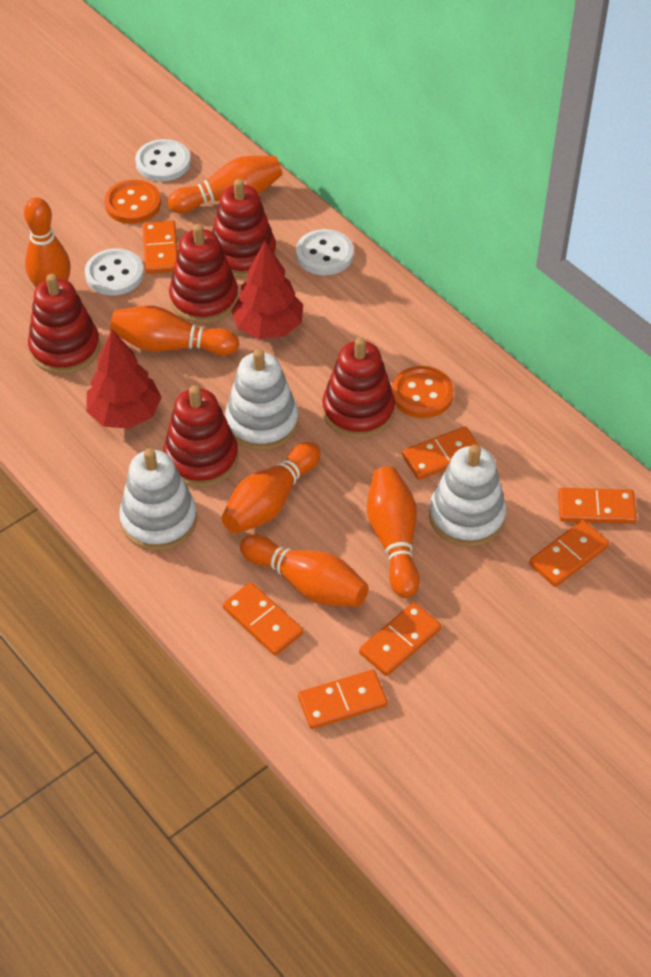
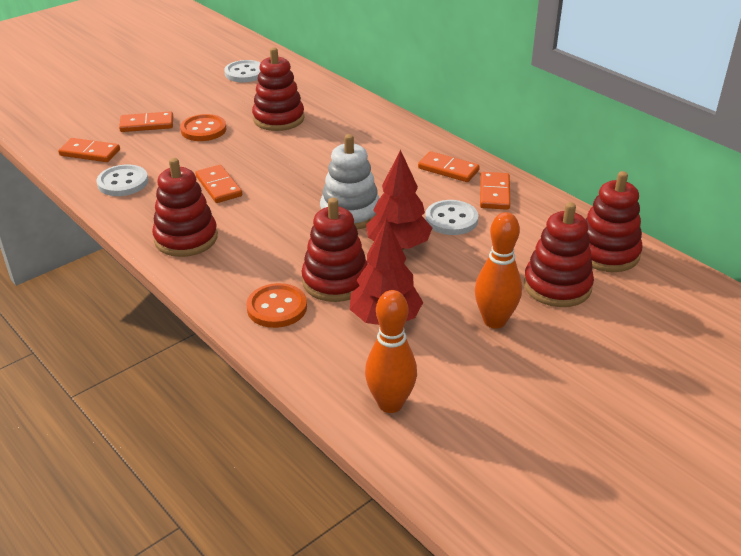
orange bowling pin: 6 -> 2
orange domino: 7 -> 5
white stacking toy: 3 -> 1

